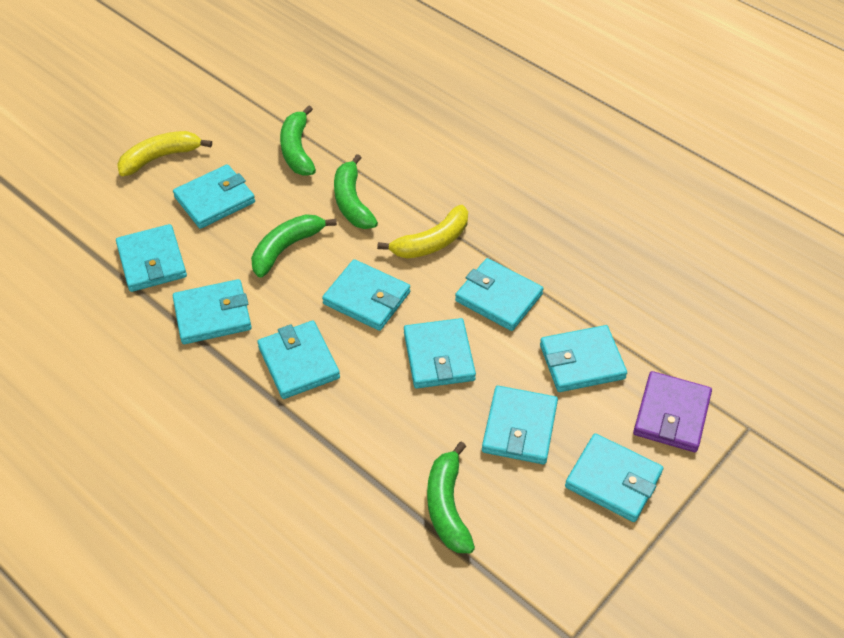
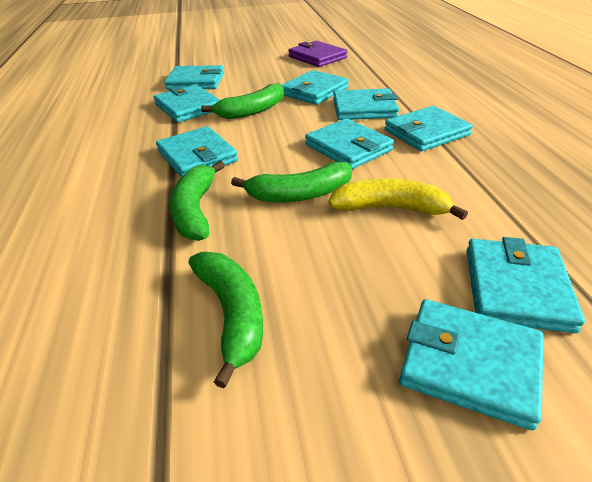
turquoise wallet: 10 -> 9
yellow banana: 2 -> 1

